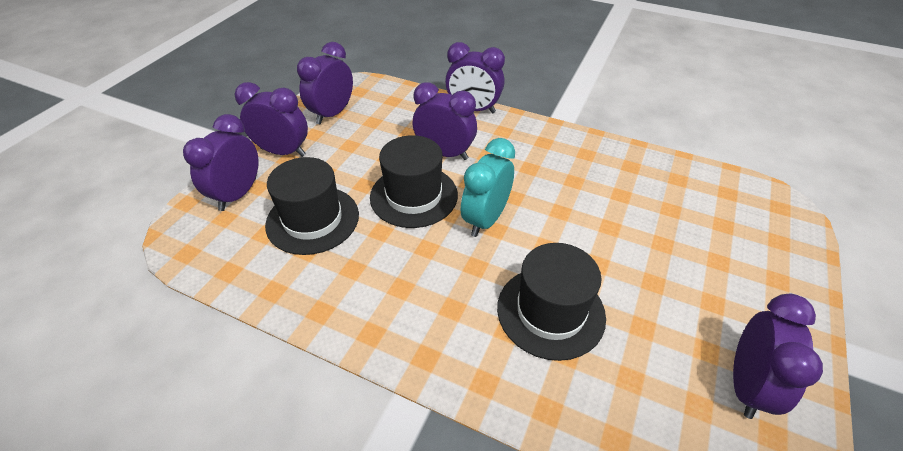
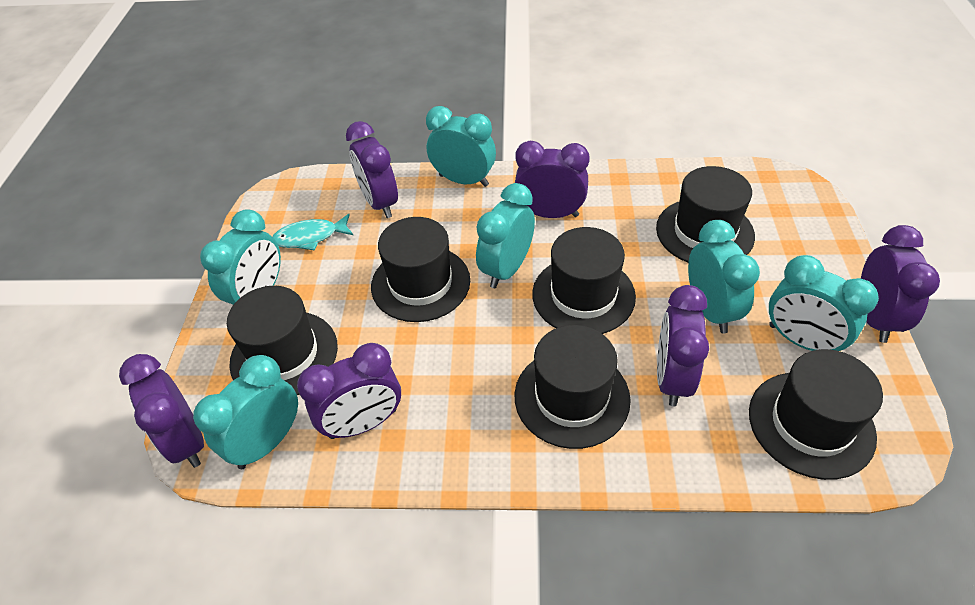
black hat: 3 -> 6
turquoise clock: 1 -> 6
turquoise fish: 0 -> 1

